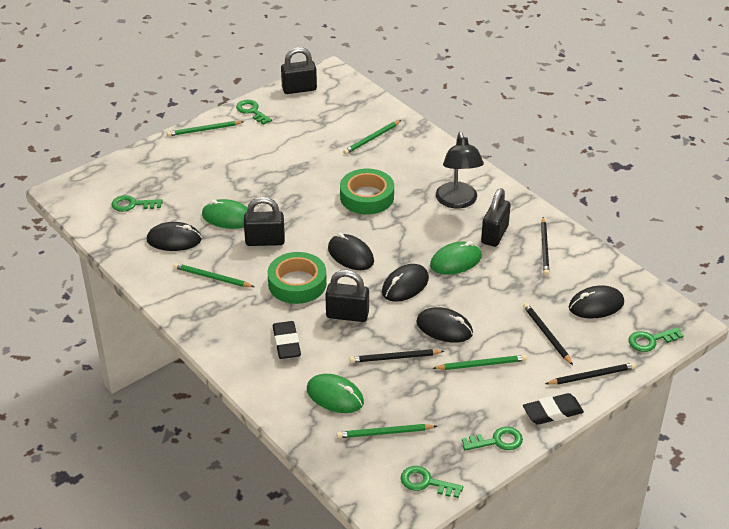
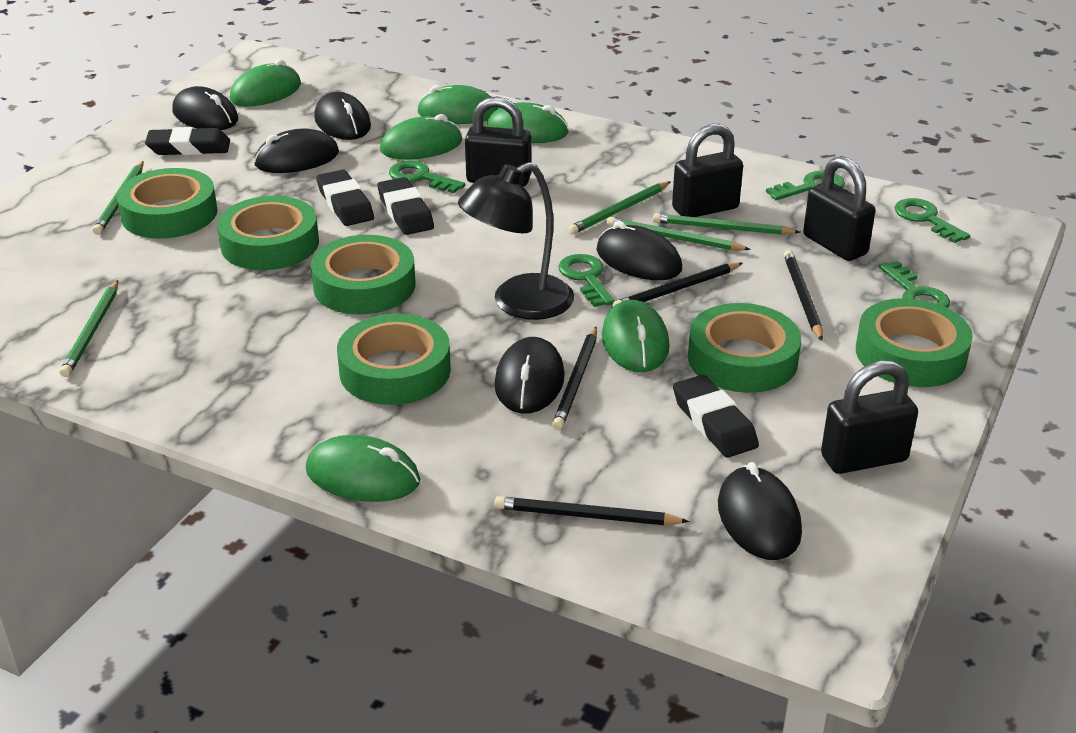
black eraser: 2 -> 4
black mouse: 5 -> 6
green mouse: 3 -> 6
green tape: 2 -> 6

